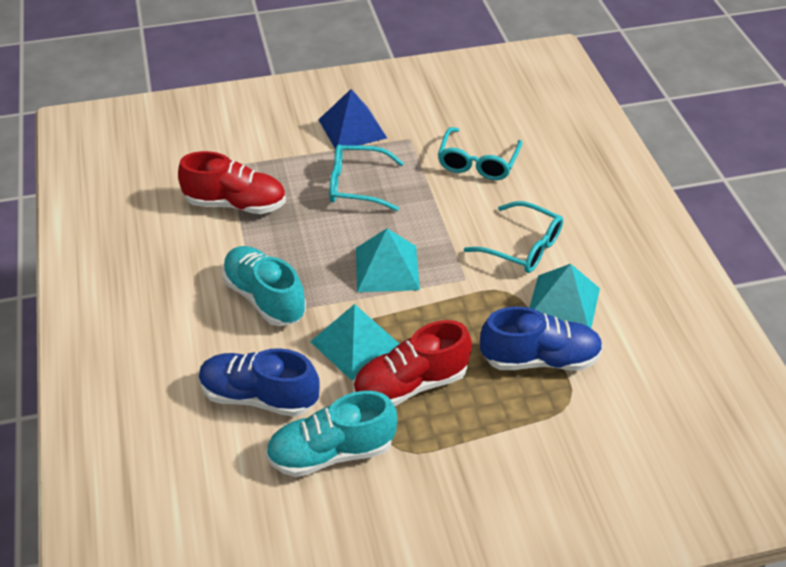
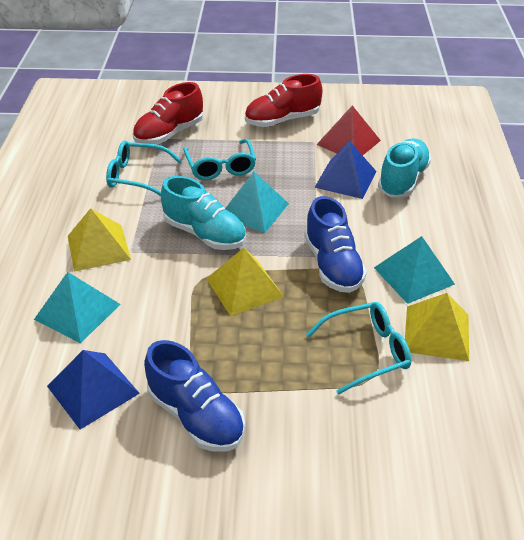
blue pyramid: 1 -> 2
red pyramid: 0 -> 1
yellow pyramid: 0 -> 3

